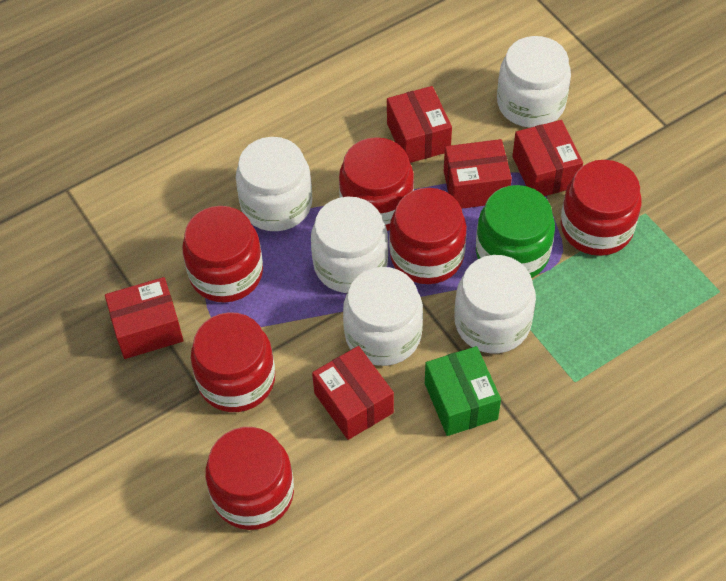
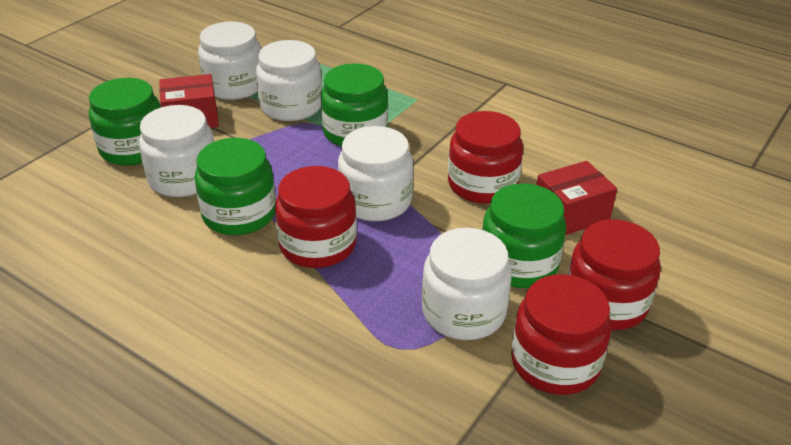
green box: 1 -> 0
green jar: 1 -> 4
red box: 5 -> 2
red jar: 6 -> 4

